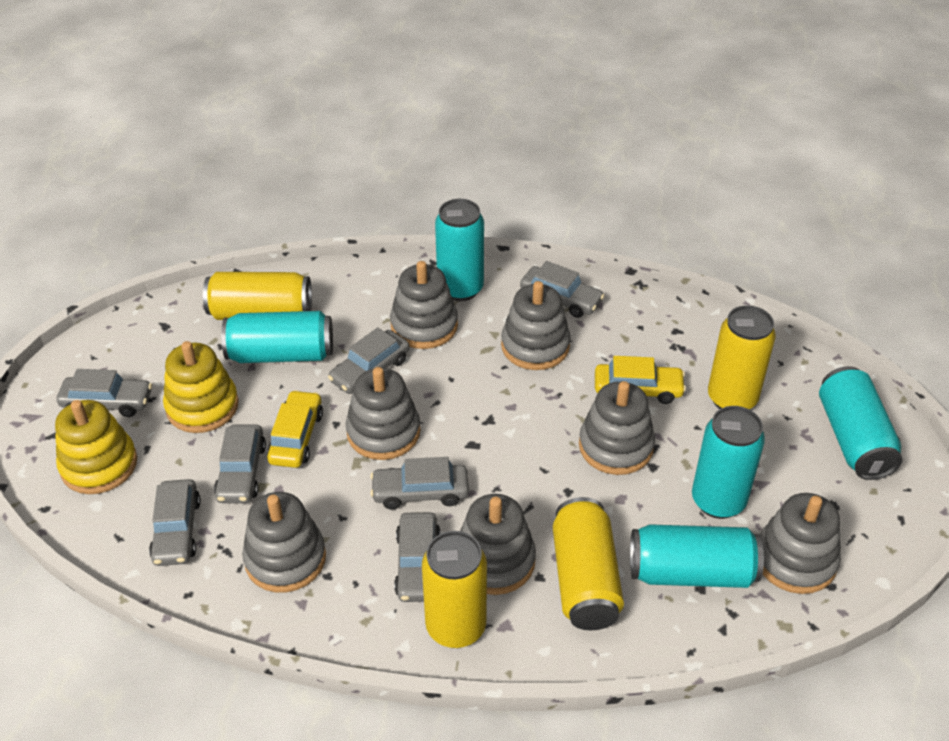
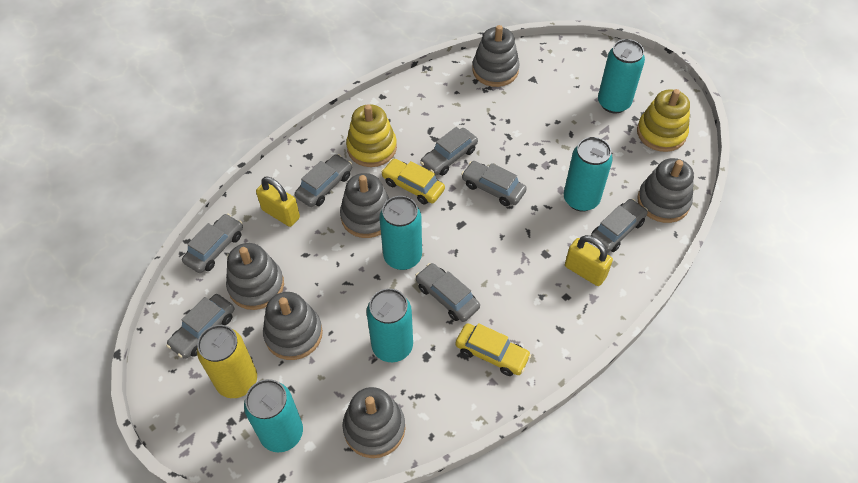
grey stacking toy: 7 -> 6
yellow can: 4 -> 1
yellow padlock: 0 -> 2

